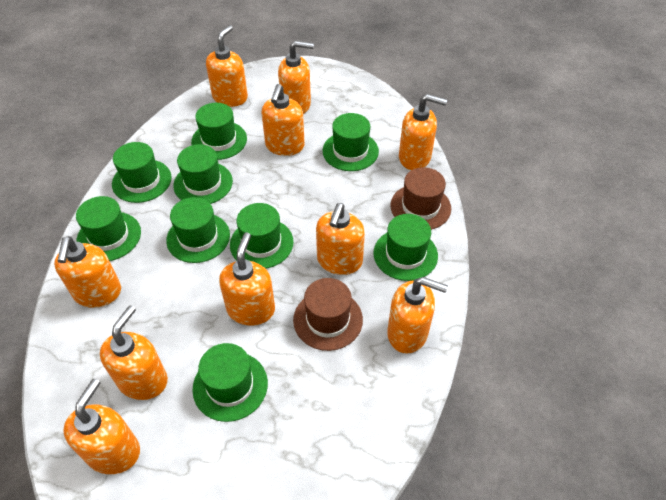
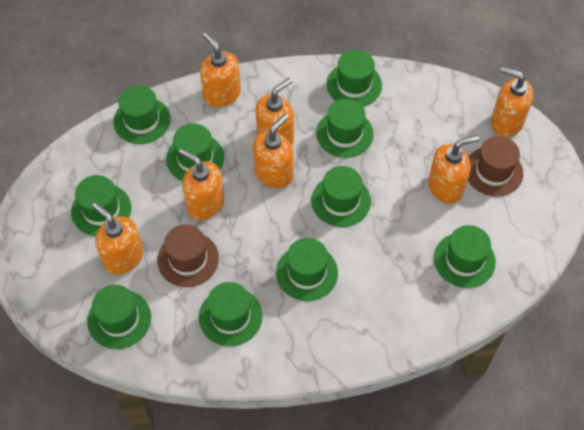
green hat: 9 -> 10
orange soap dispenser: 10 -> 7

